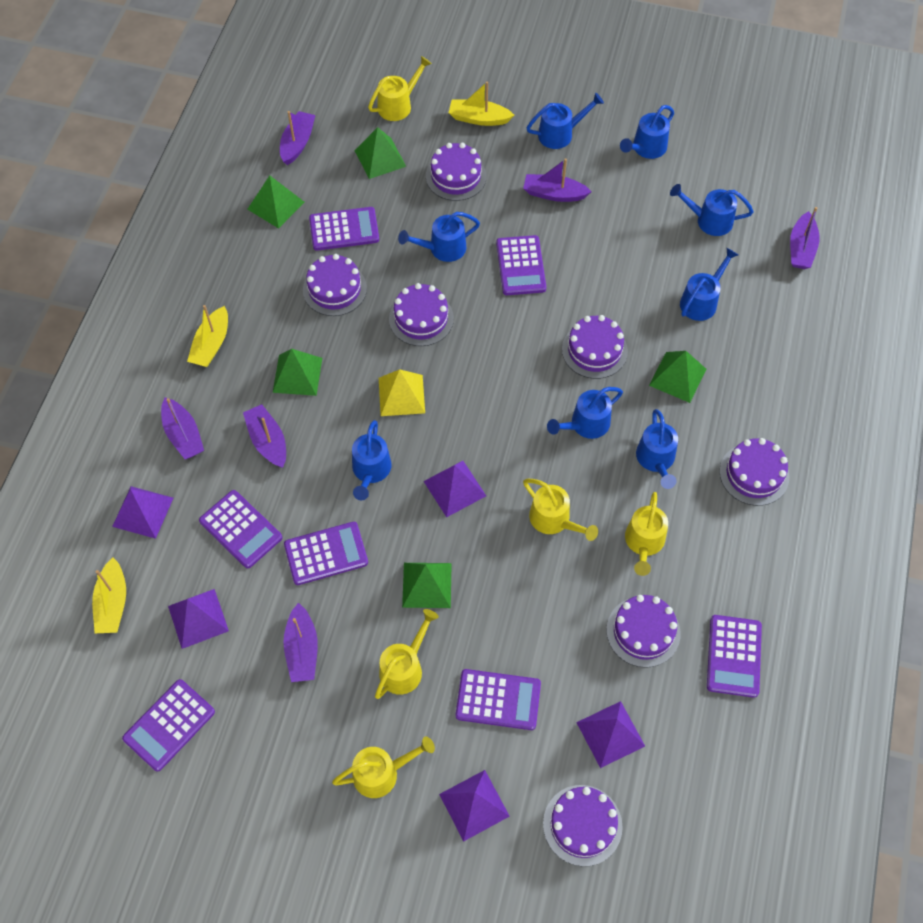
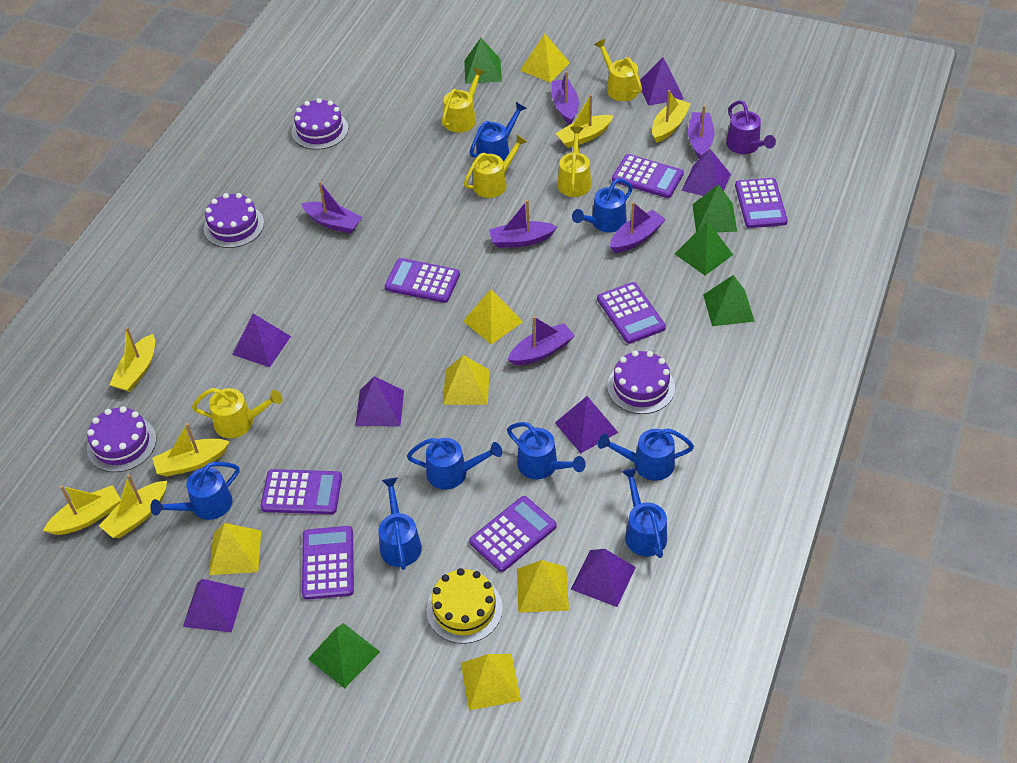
purple cake: 7 -> 4
purple pyramid: 5 -> 7
purple watering can: 0 -> 1
yellow boat: 3 -> 6
yellow cake: 0 -> 1
yellow pyramid: 1 -> 6

